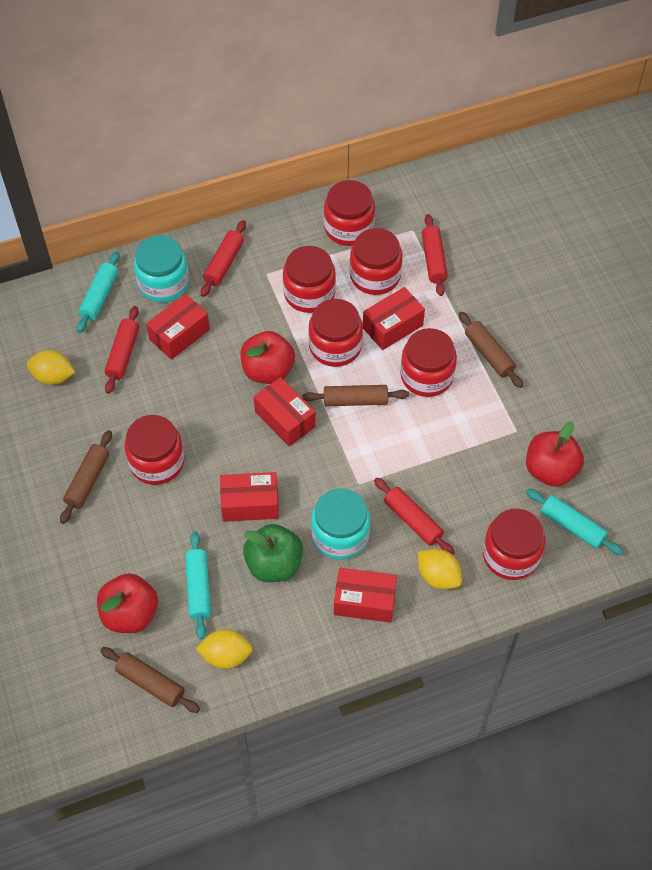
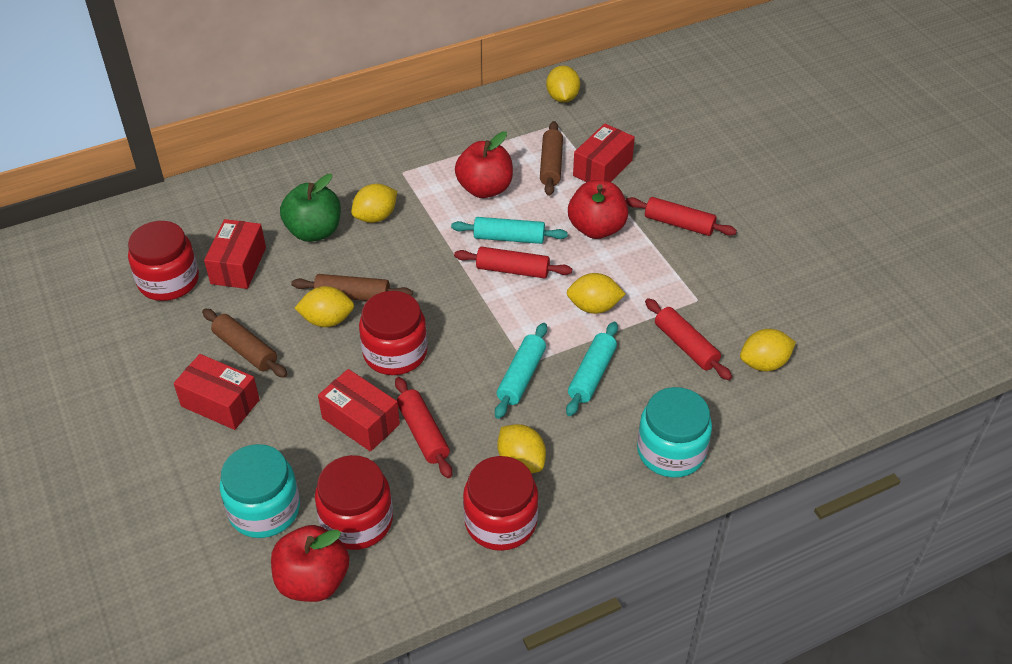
brown rolling pin: 4 -> 3
red box: 5 -> 4
red jar: 7 -> 4
yellow lemon: 3 -> 6

